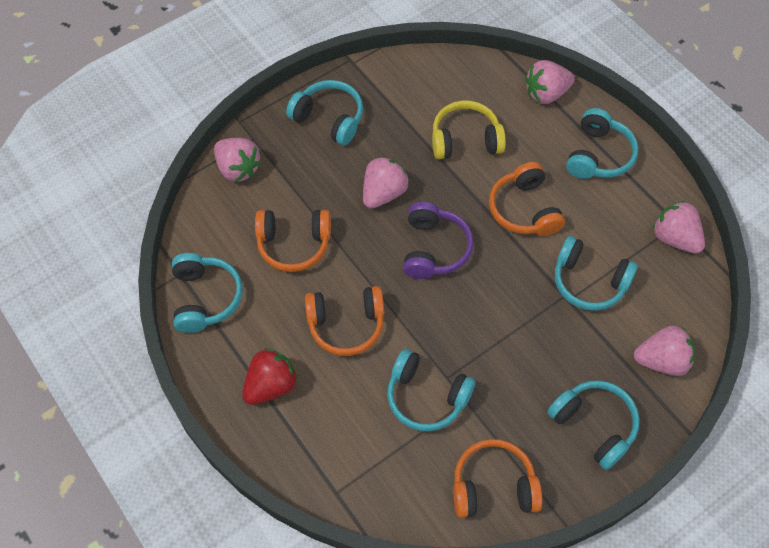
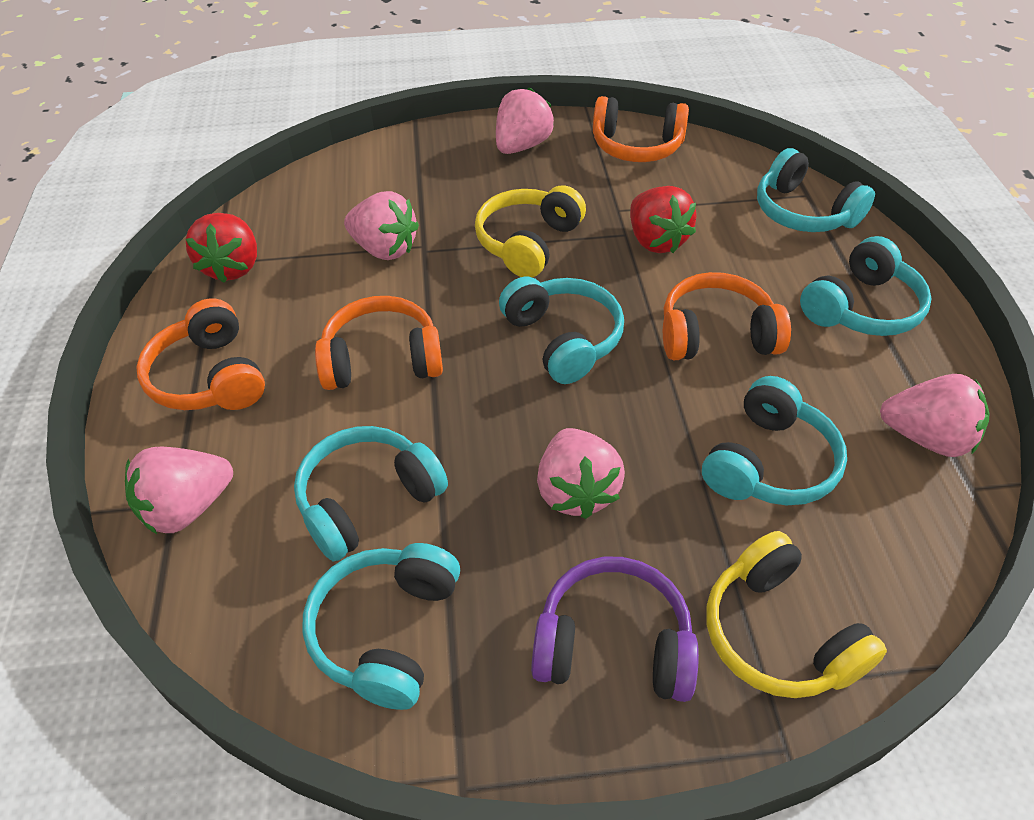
red strawberry: 1 -> 2
yellow headphones: 1 -> 2

